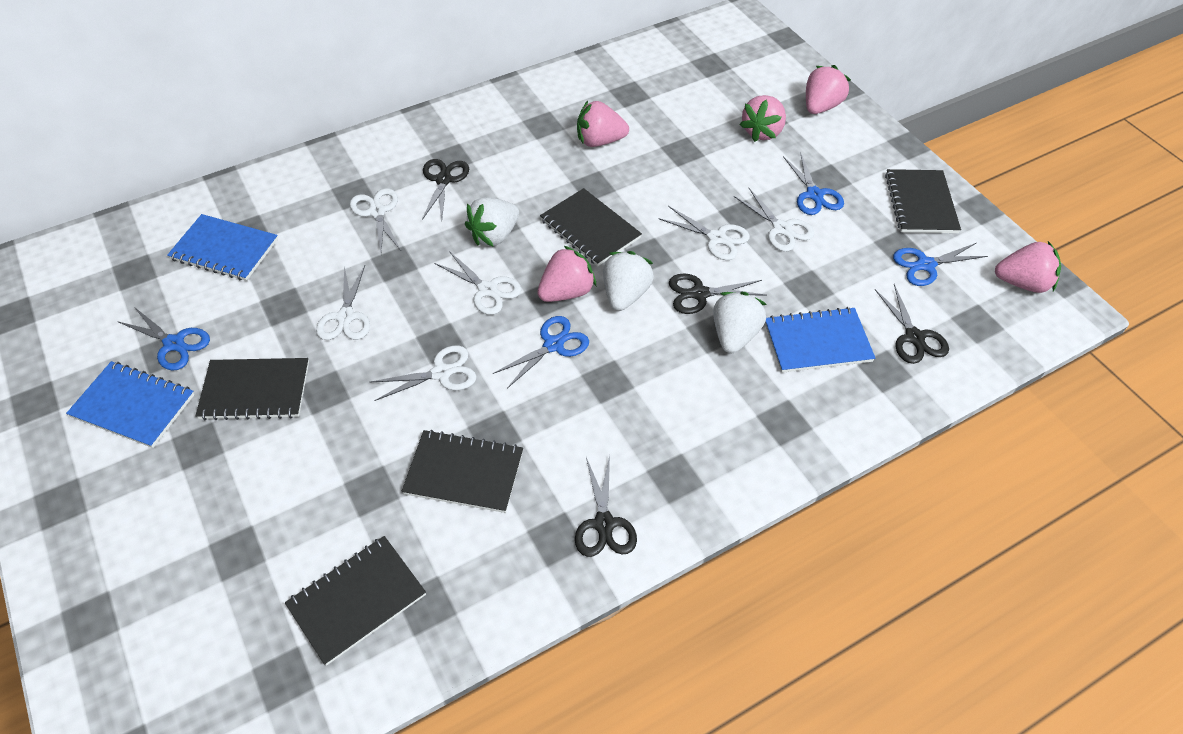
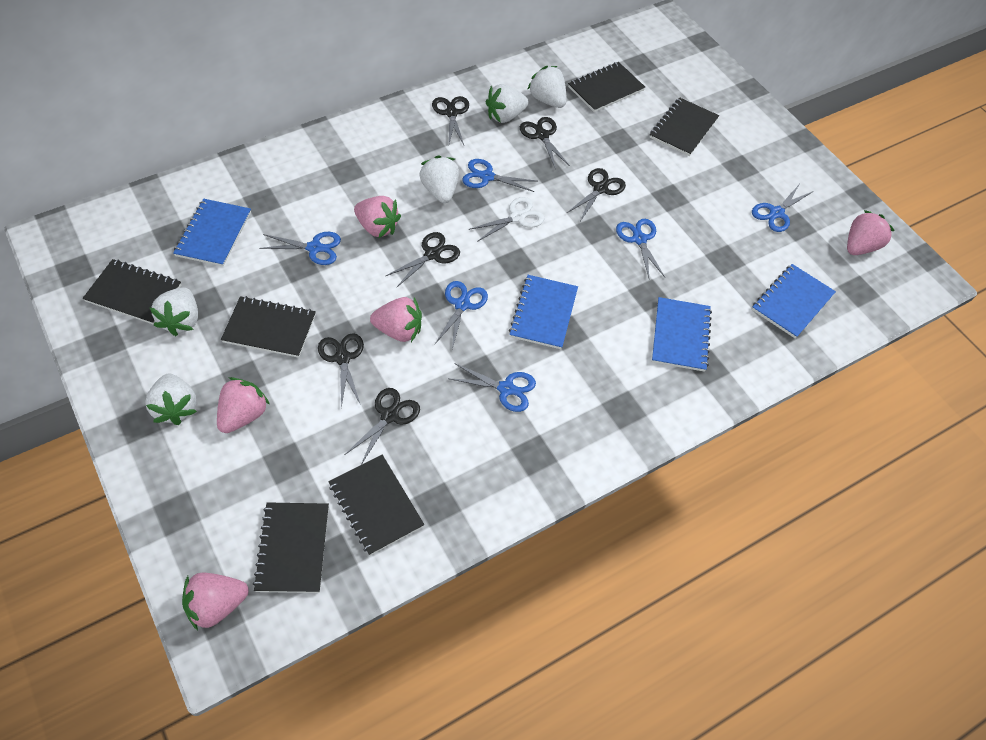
black notebook: 5 -> 6
black scissors: 4 -> 6
blue notebook: 3 -> 4
blue scissors: 4 -> 6
white scissors: 6 -> 1
white strawberry: 3 -> 5

